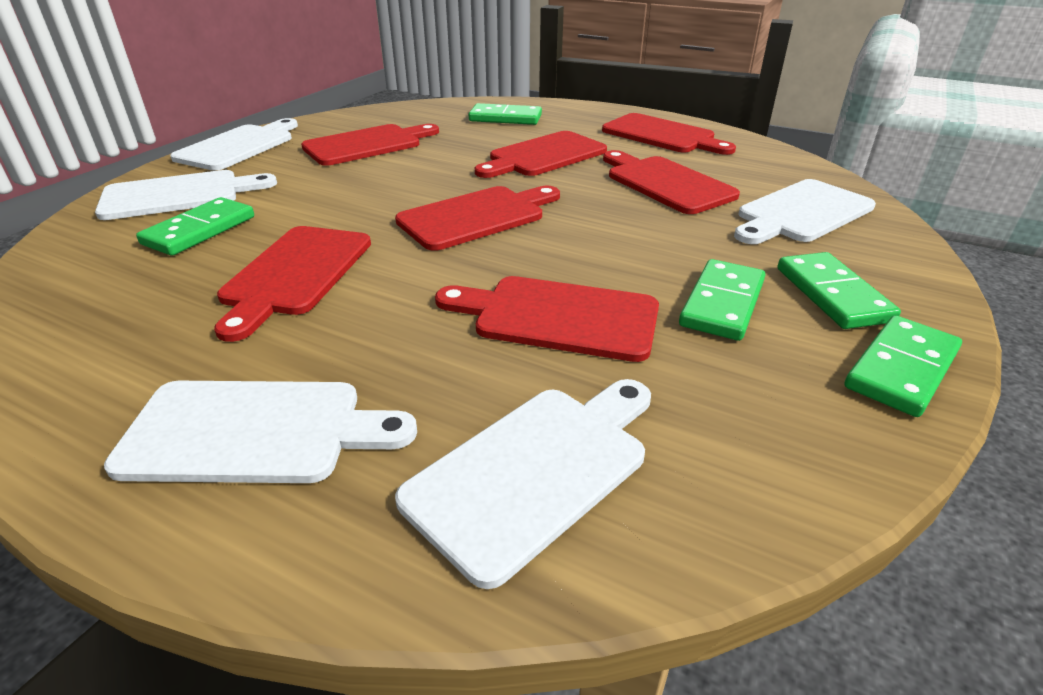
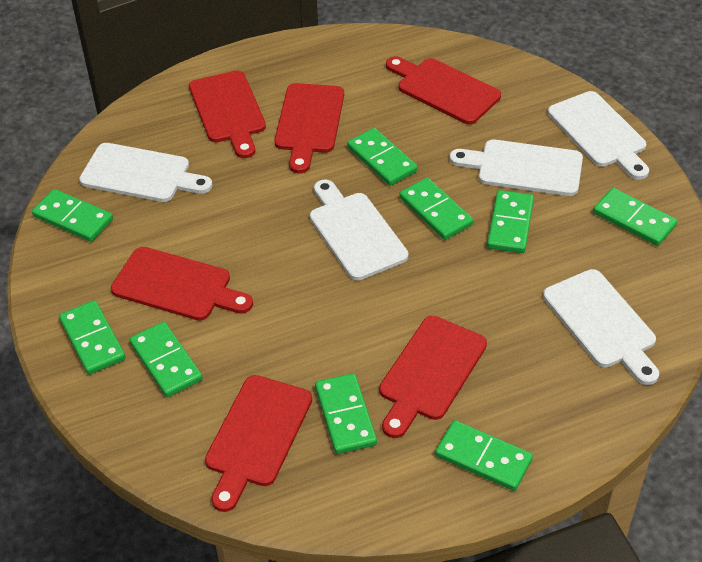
green domino: 5 -> 9
red cutting board: 7 -> 6

